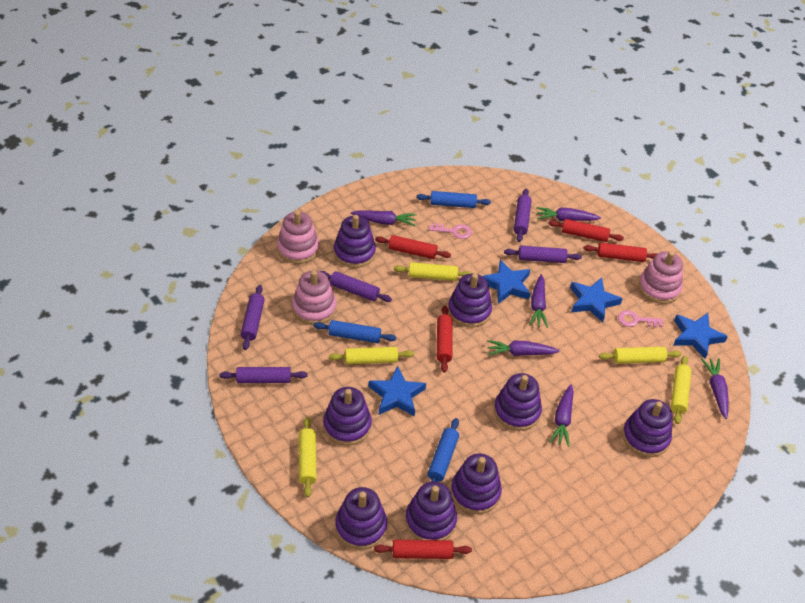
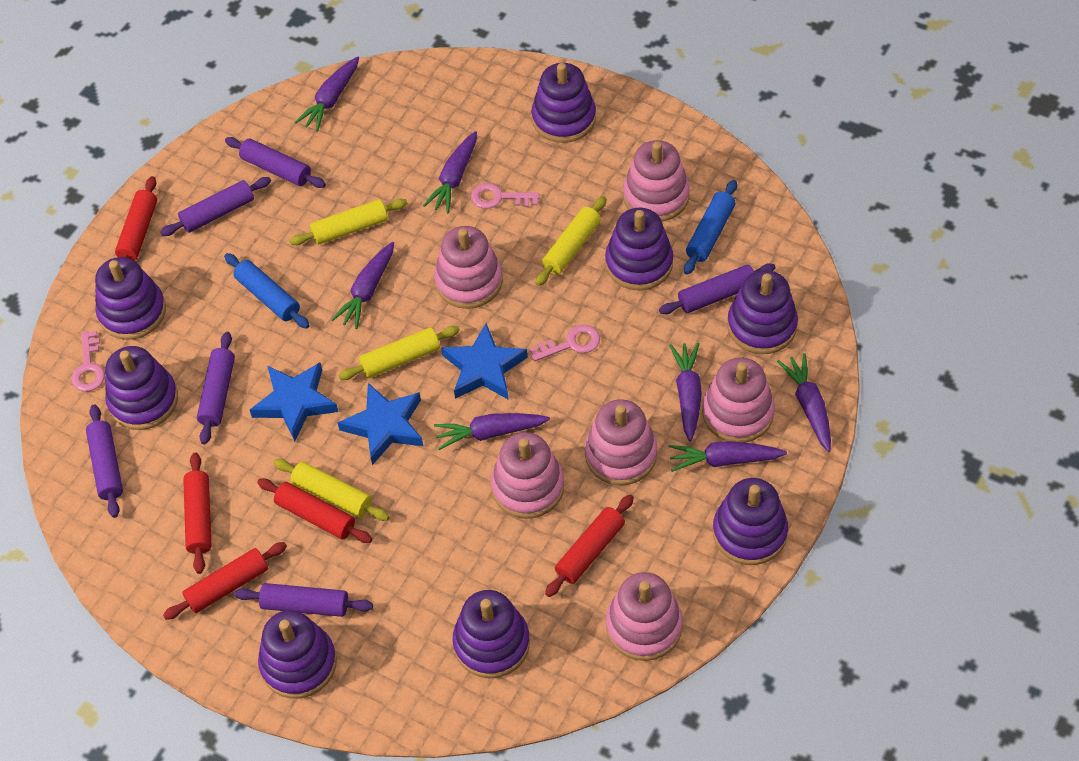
blue rolling pin: 3 -> 2
blue star: 4 -> 3
pink key: 2 -> 3
pink stacking toy: 3 -> 6
purple carrot: 6 -> 7
purple rolling pin: 5 -> 6
yellow rolling pin: 5 -> 4

